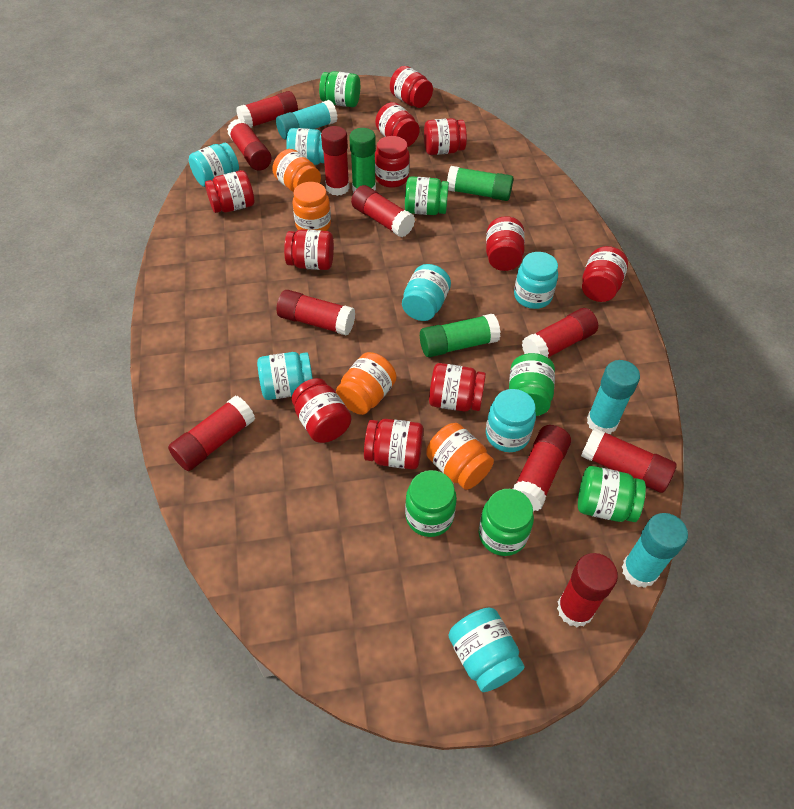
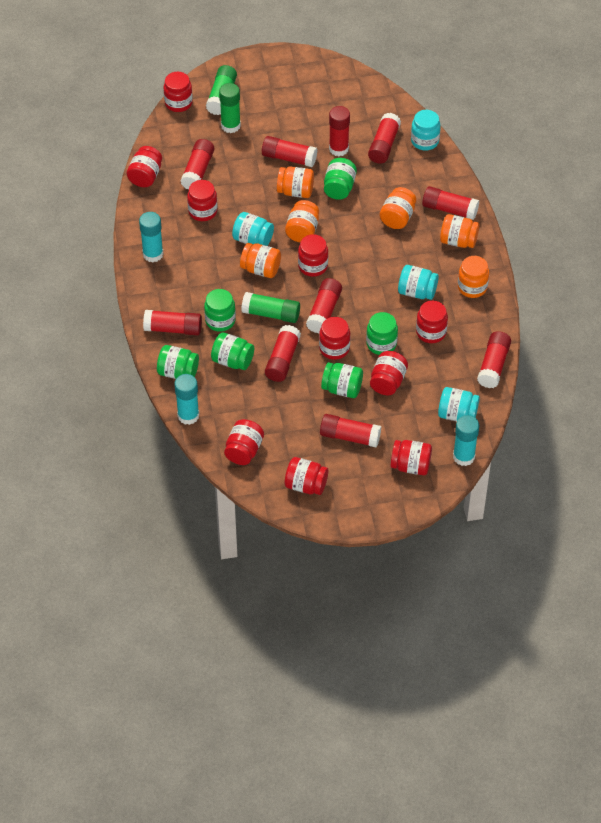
orange jar: 4 -> 6
red jar: 11 -> 10
turquoise jar: 7 -> 4

